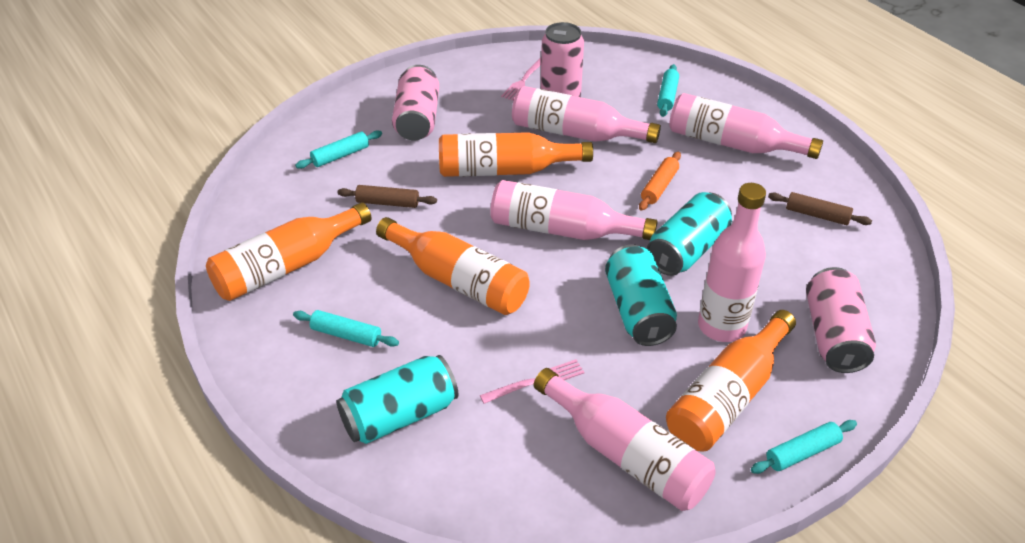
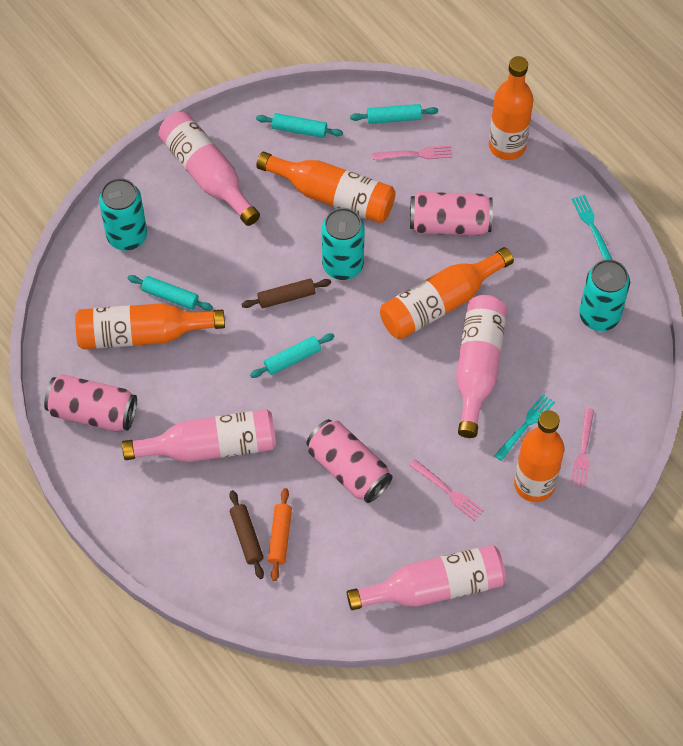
orange bottle: 4 -> 5
pink bottle: 5 -> 4
pink fork: 2 -> 3
turquoise fork: 0 -> 2

